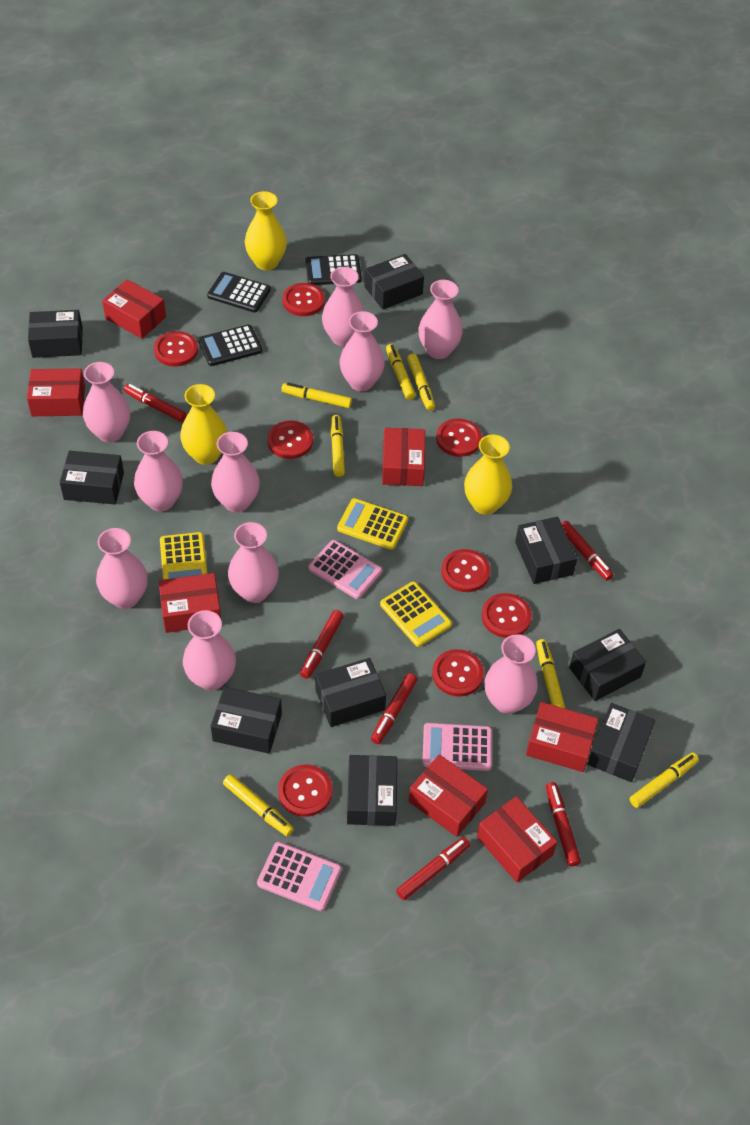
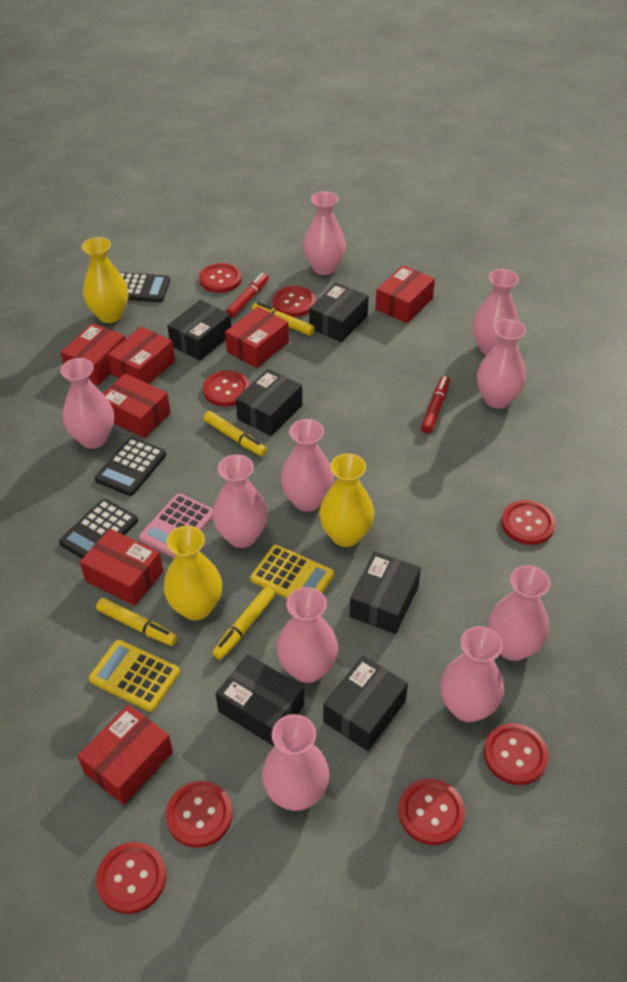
black box: 9 -> 6
pink calculator: 3 -> 1
red marker: 6 -> 2
yellow calculator: 3 -> 2
yellow marker: 7 -> 4

